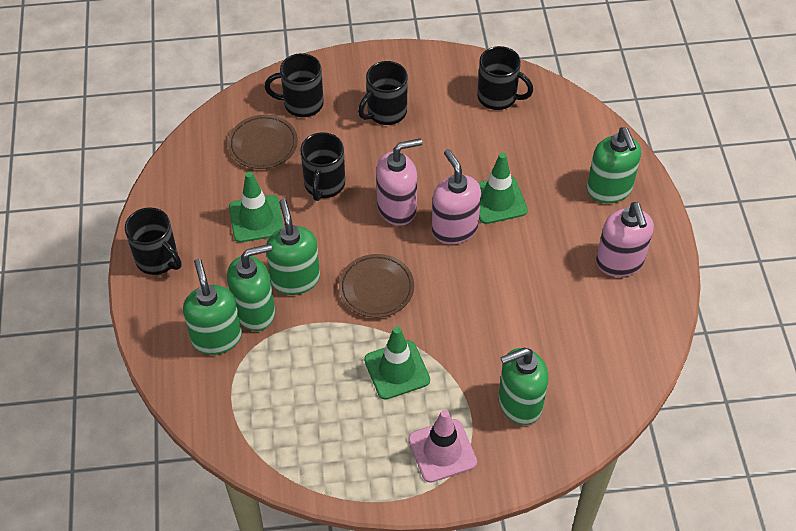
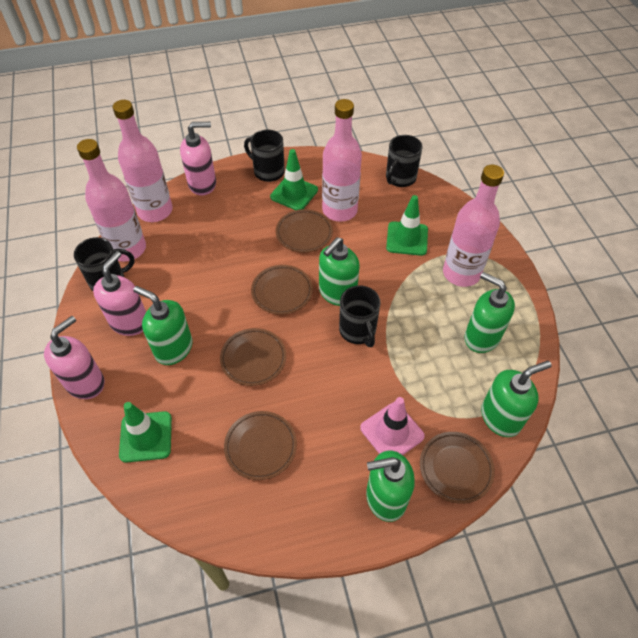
black mug: 5 -> 4
brown plate: 2 -> 5
pink bottle: 0 -> 4

